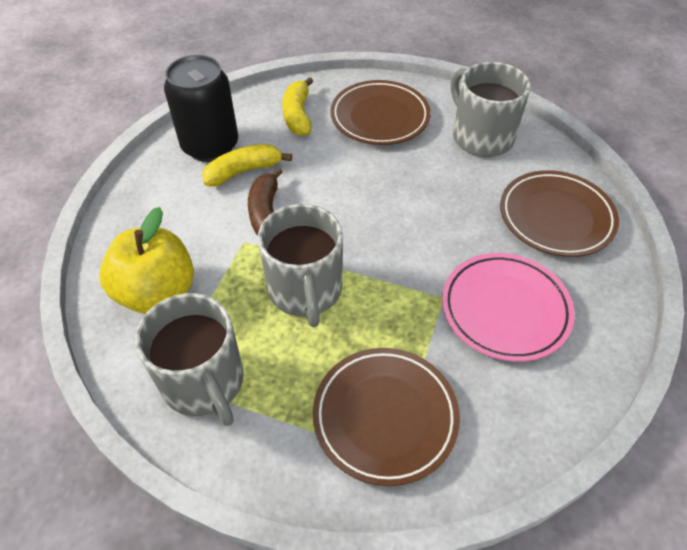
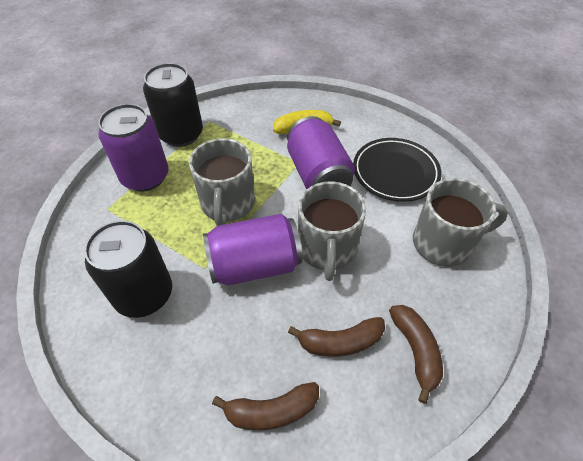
black can: 1 -> 2
black plate: 0 -> 1
brown banana: 1 -> 3
brown plate: 3 -> 0
pink plate: 1 -> 0
purple can: 0 -> 3
yellow apple: 1 -> 0
yellow banana: 2 -> 1

